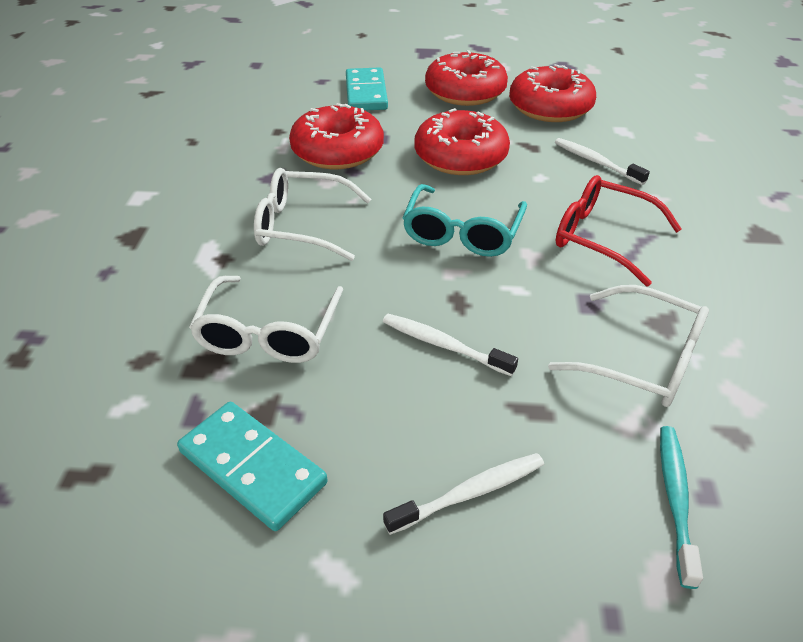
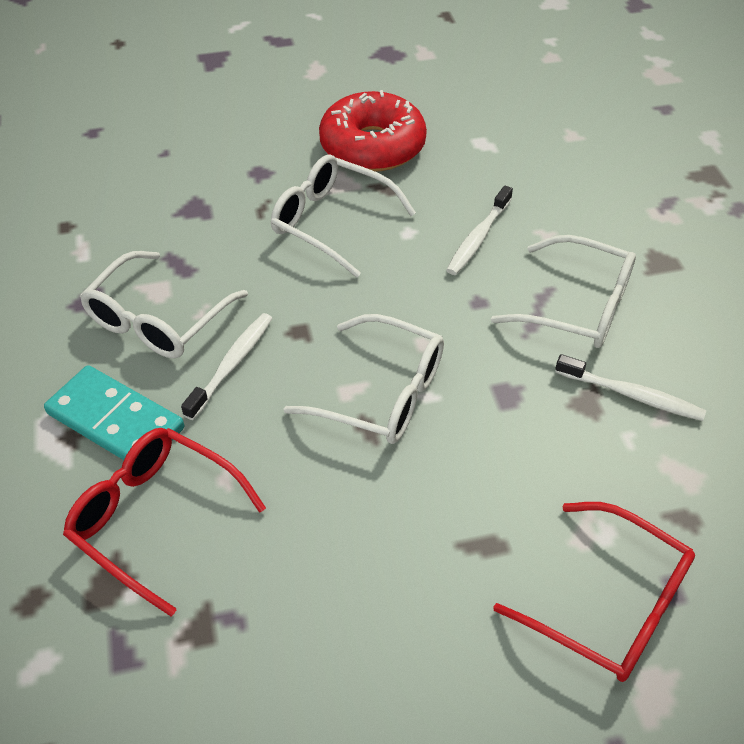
red donut: 4 -> 1
red glasses: 1 -> 2
turquoise domino: 2 -> 1
turquoise glasses: 1 -> 0
turquoise toothbrush: 1 -> 0
white glasses: 3 -> 4

